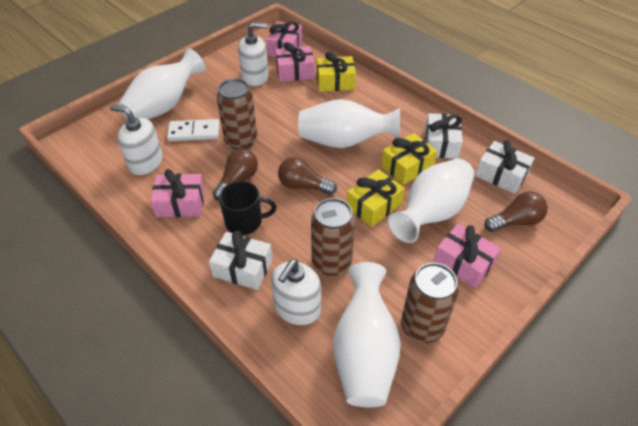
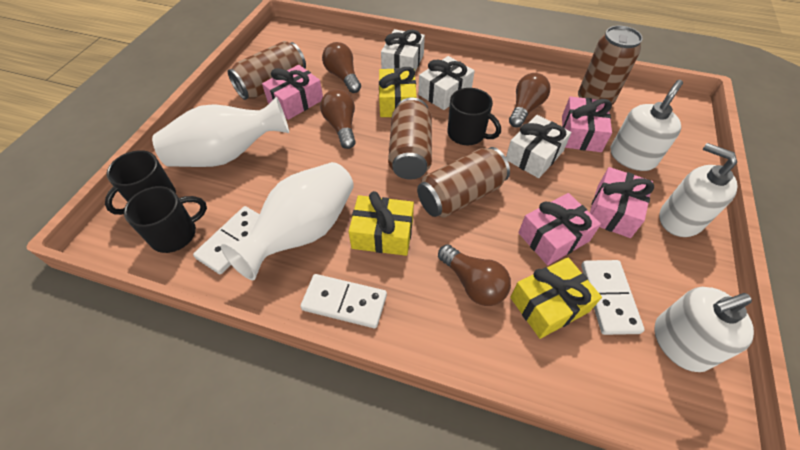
black mug: 1 -> 3
brown can: 3 -> 4
brown light bulb: 3 -> 4
white domino: 1 -> 3
white vase: 4 -> 2

